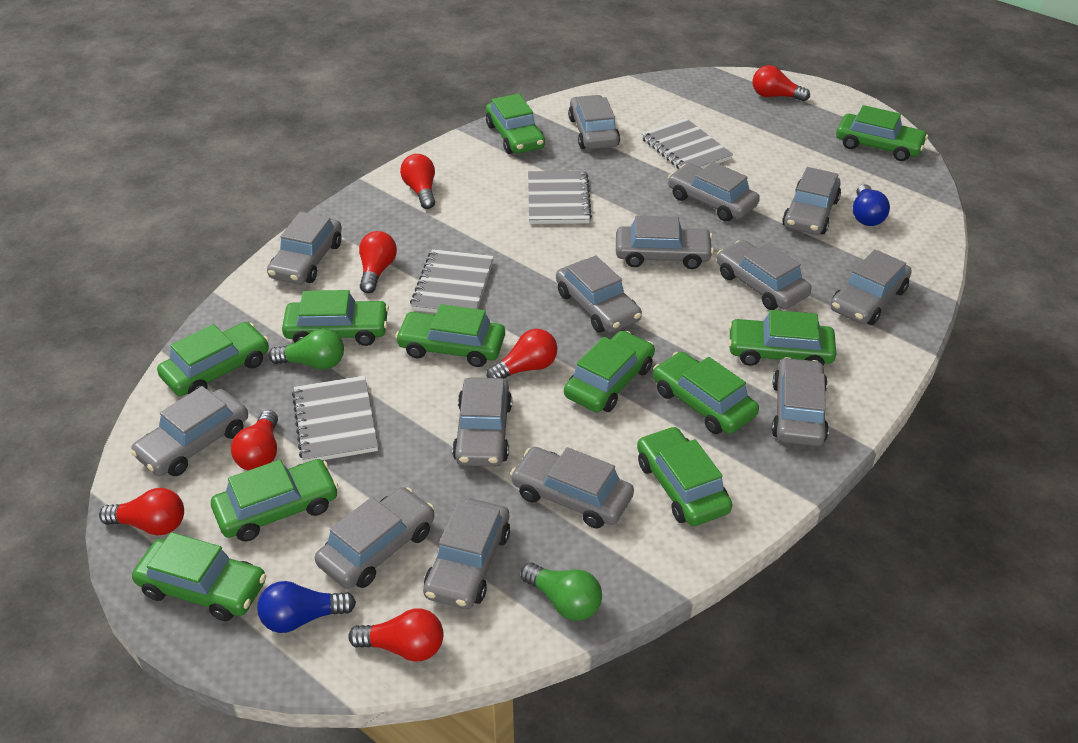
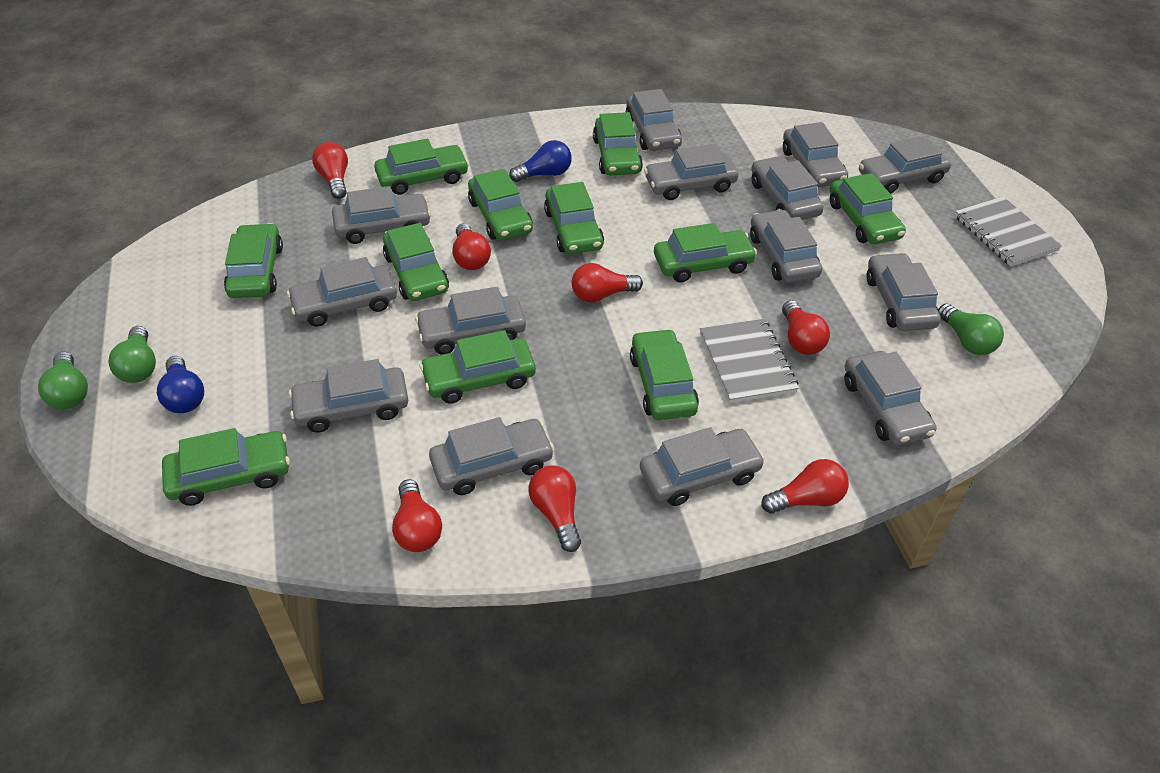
green light bulb: 2 -> 3
grey notebook: 4 -> 2

